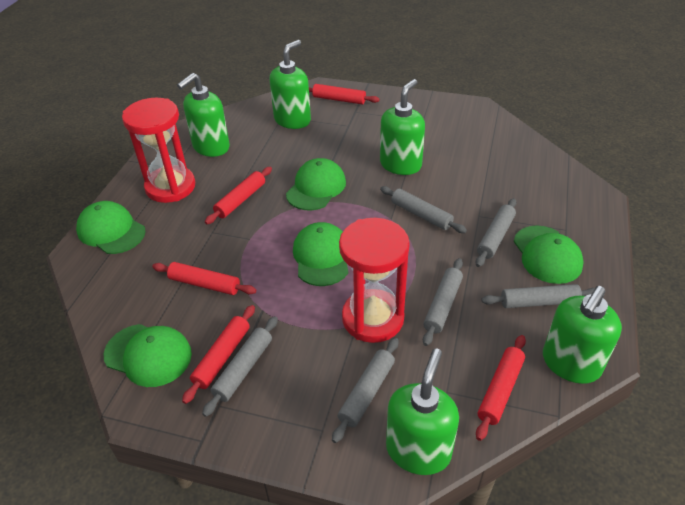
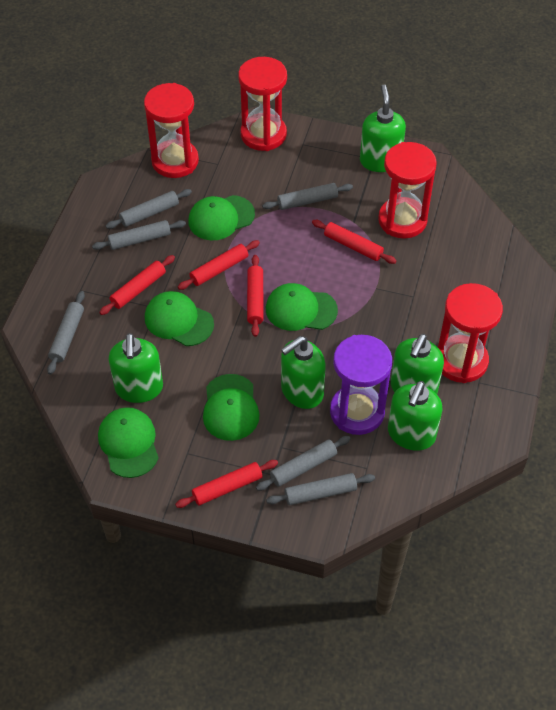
purple hourglass: 0 -> 1
red hourglass: 2 -> 4

